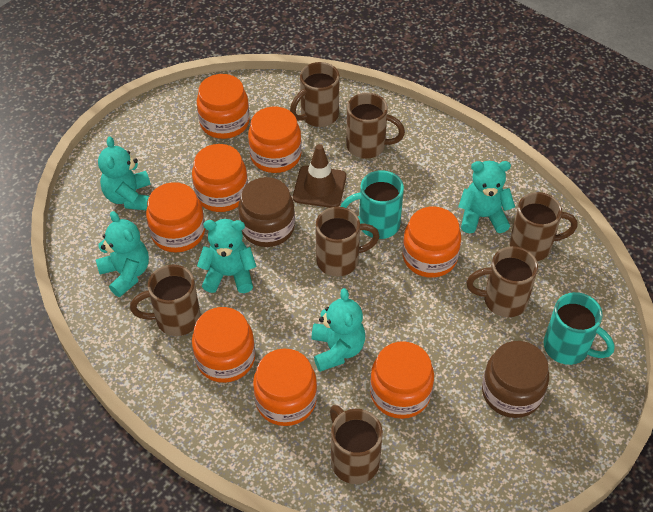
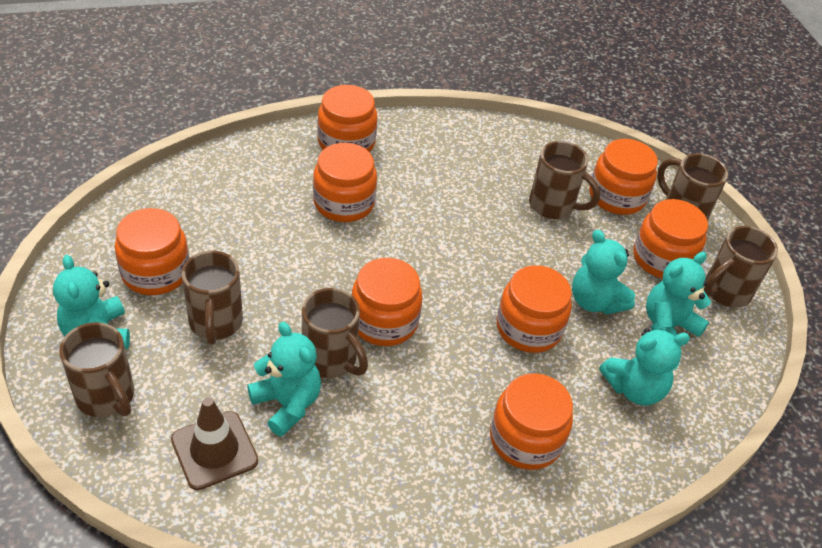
brown jar: 2 -> 0
brown mug: 7 -> 6
turquoise mug: 2 -> 0

